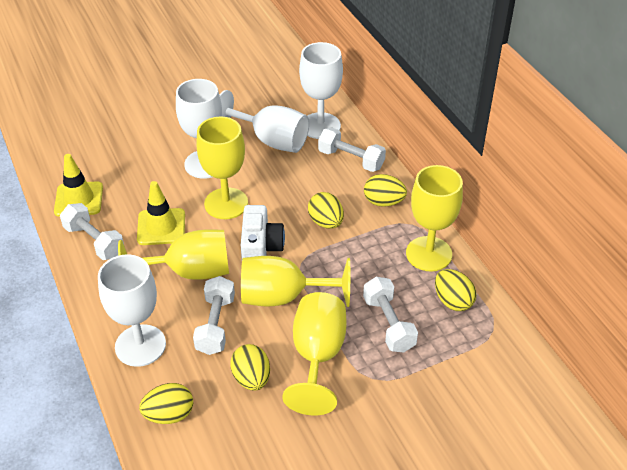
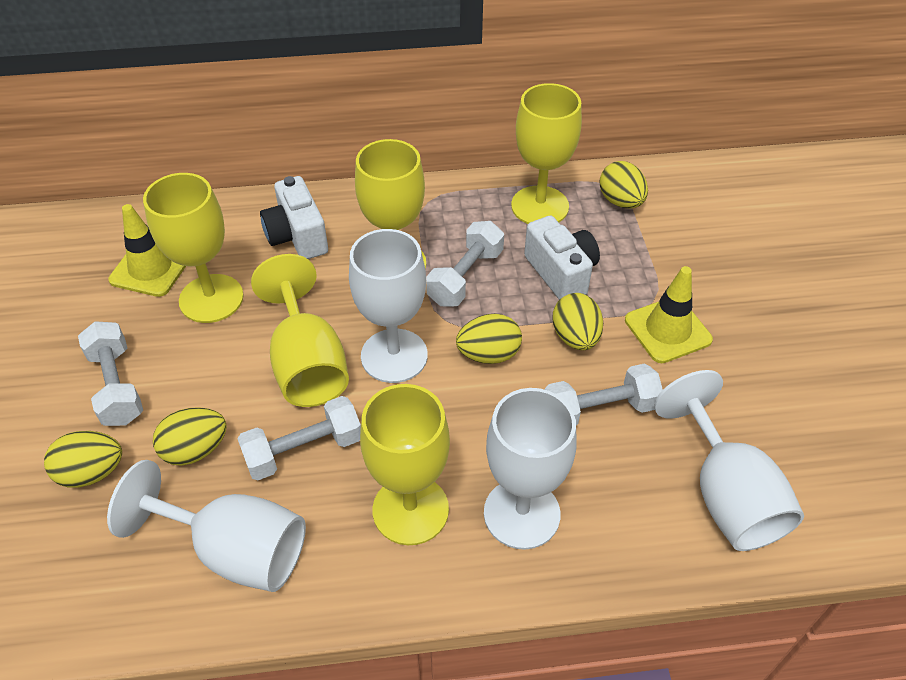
white camera: 1 -> 2

